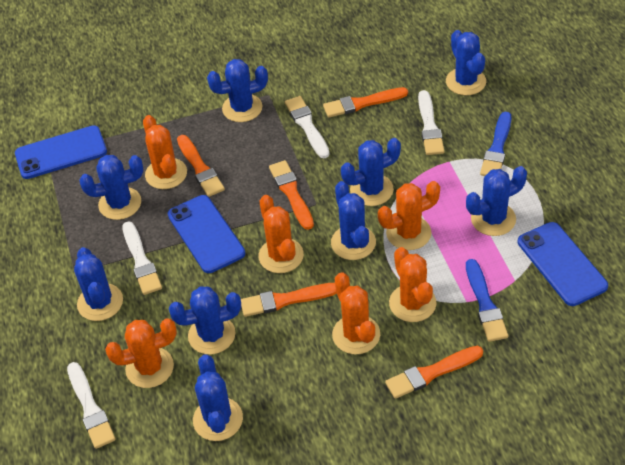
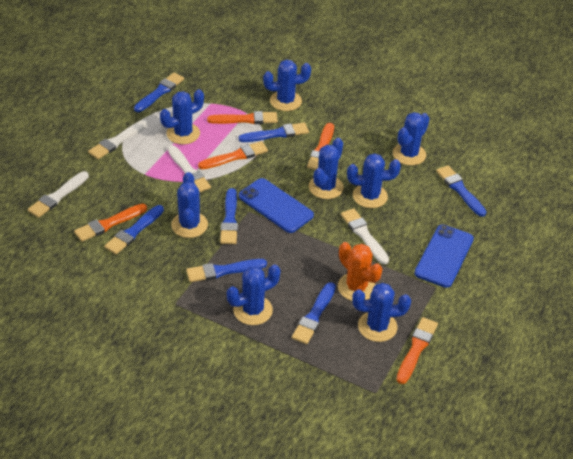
blue brush: 2 -> 7
blue cactus: 9 -> 8
blue phone: 3 -> 2
orange cactus: 6 -> 1

